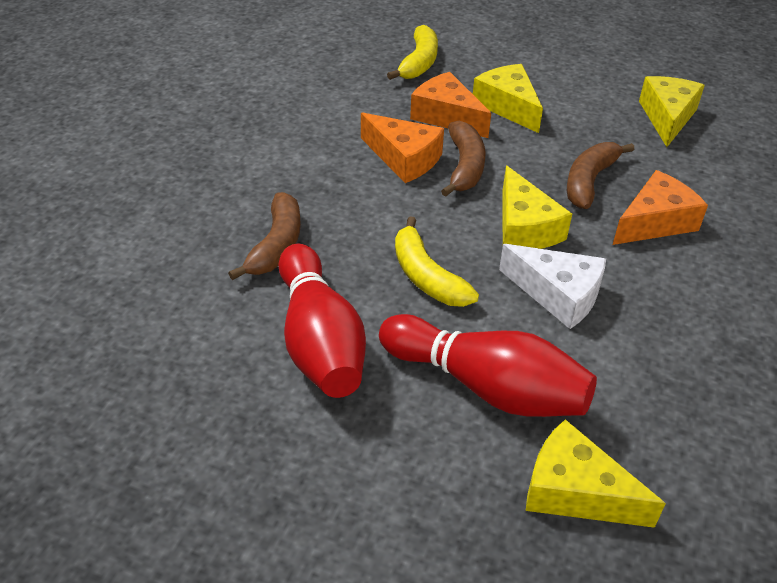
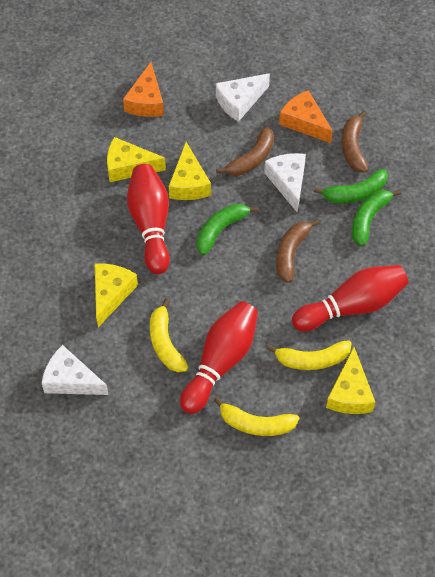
green banana: 0 -> 3
orange cheese: 3 -> 2
red bowling pin: 2 -> 3
white cheese: 1 -> 3
yellow banana: 2 -> 3

